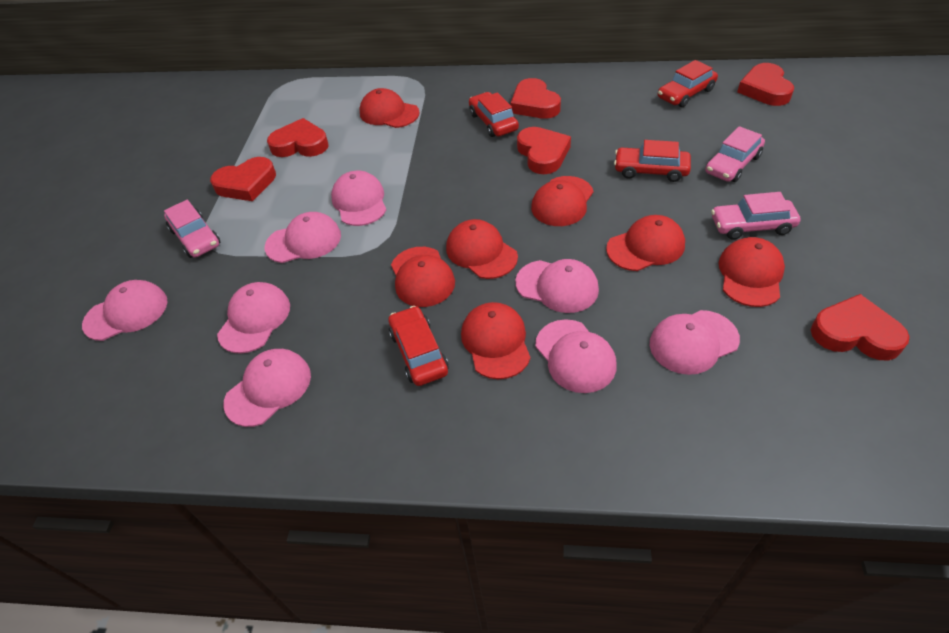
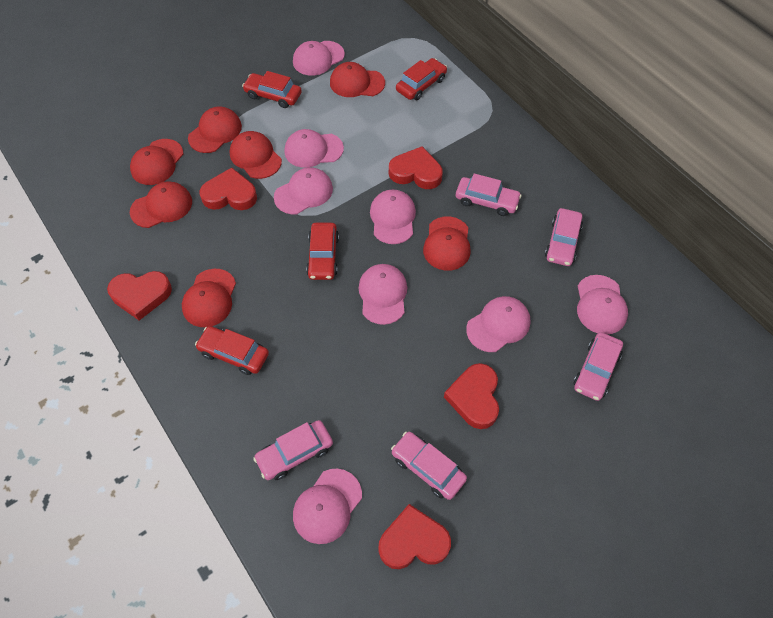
pink car: 3 -> 5
red heart: 6 -> 5

